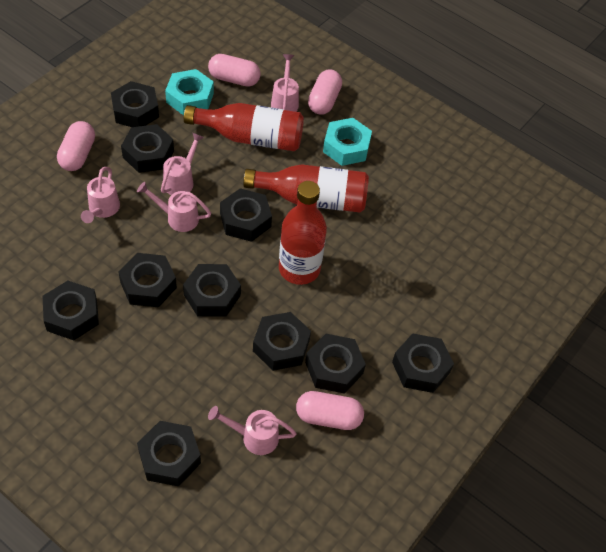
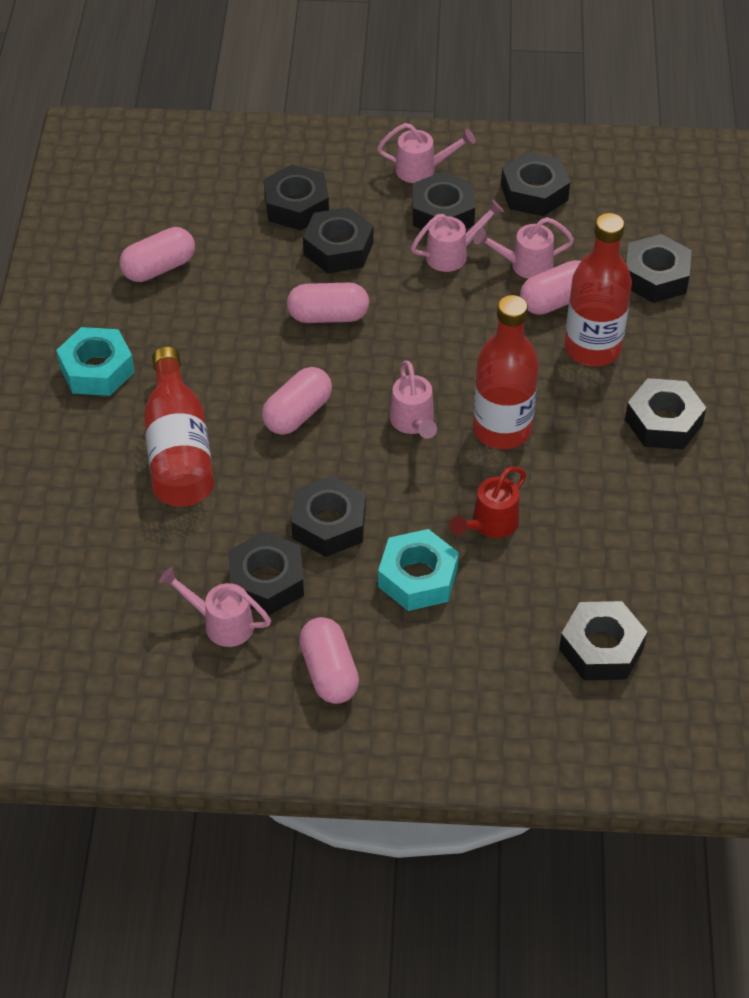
black nut: 10 -> 9
pink capsule: 4 -> 5
red watering can: 0 -> 1

